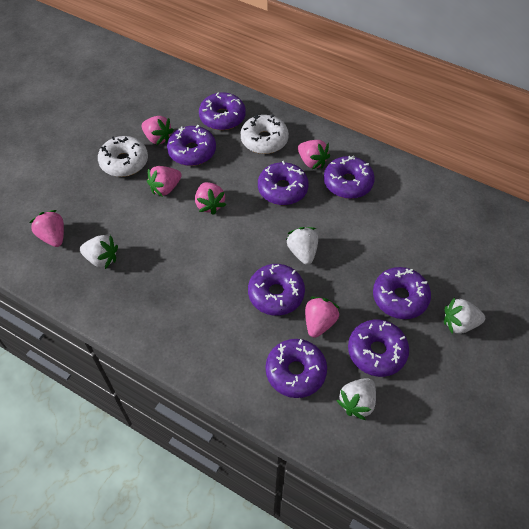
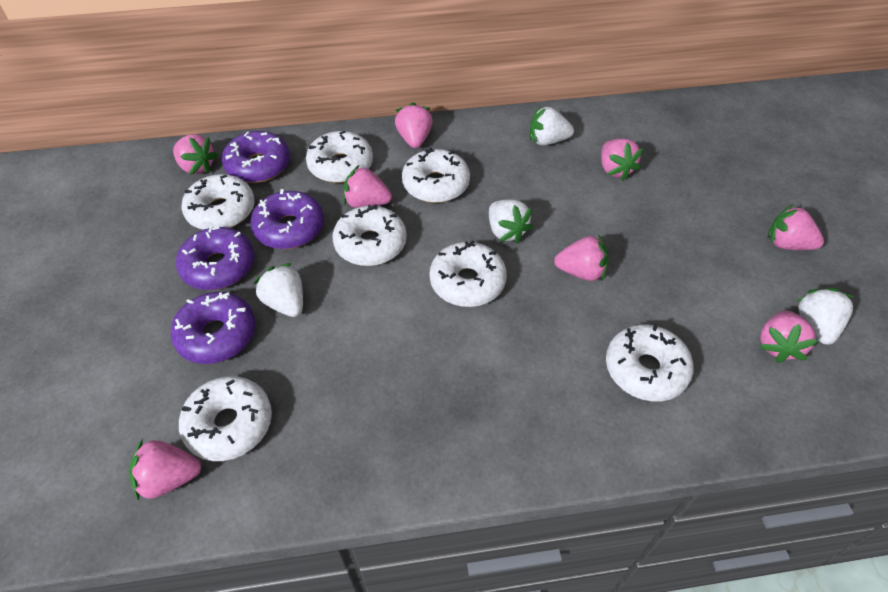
pink strawberry: 6 -> 8
purple donut: 8 -> 4
white donut: 2 -> 7

